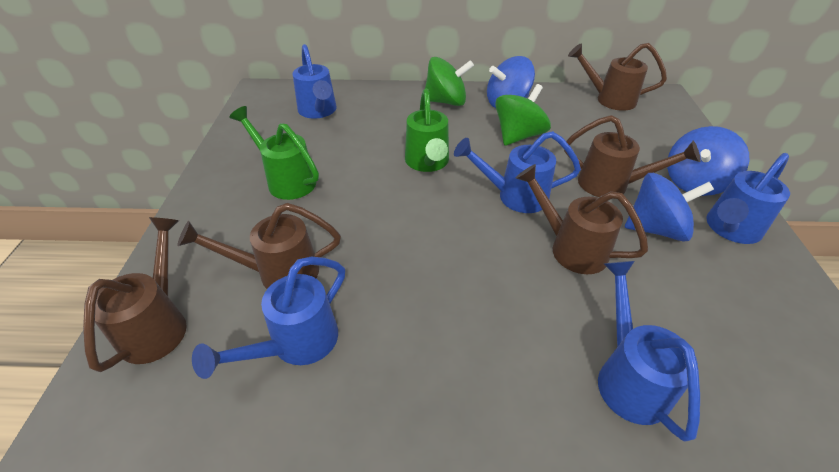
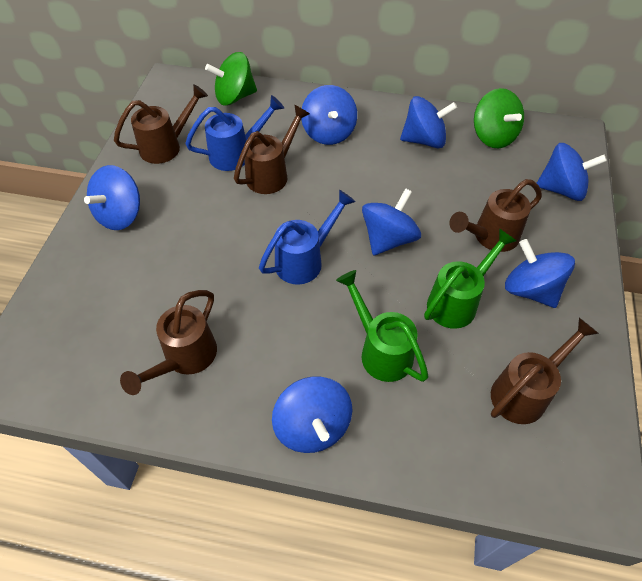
blue spinning top: 3 -> 7
blue watering can: 5 -> 2

